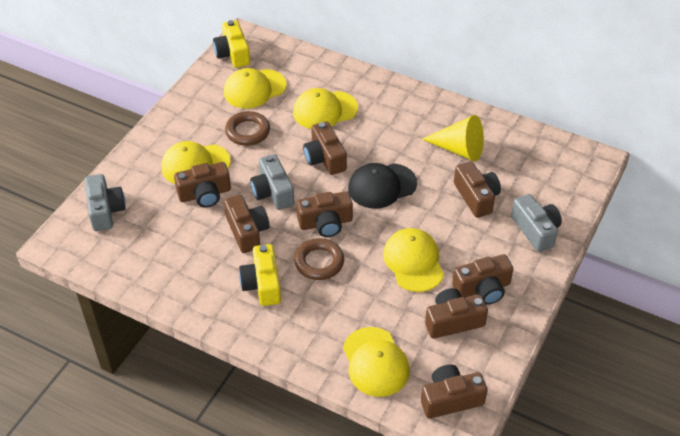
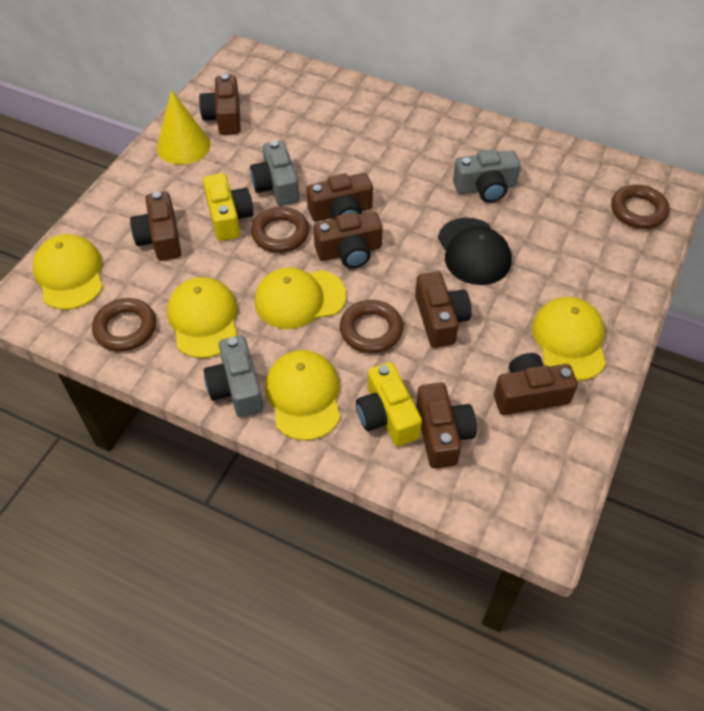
brown camera: 8 -> 7
brown ring: 2 -> 4

